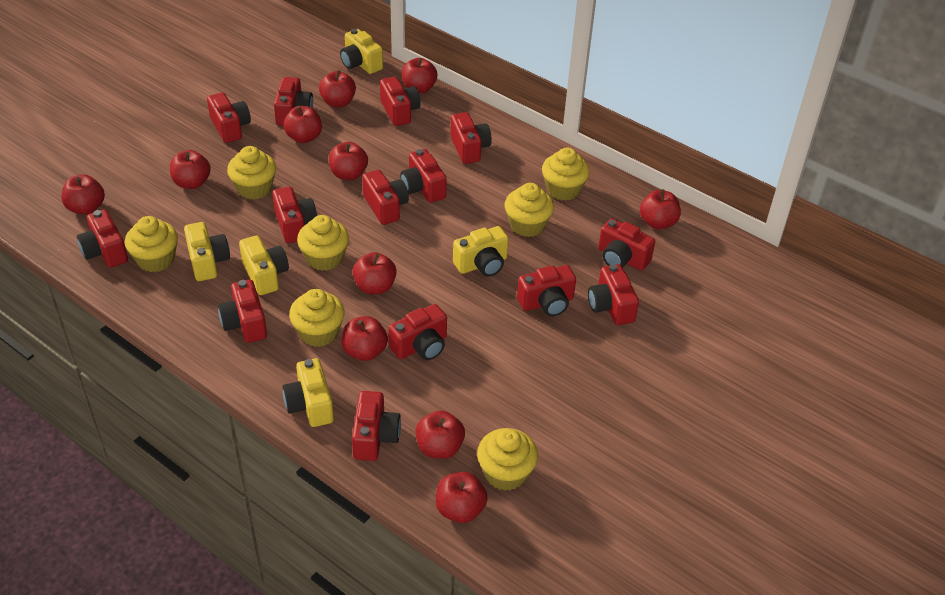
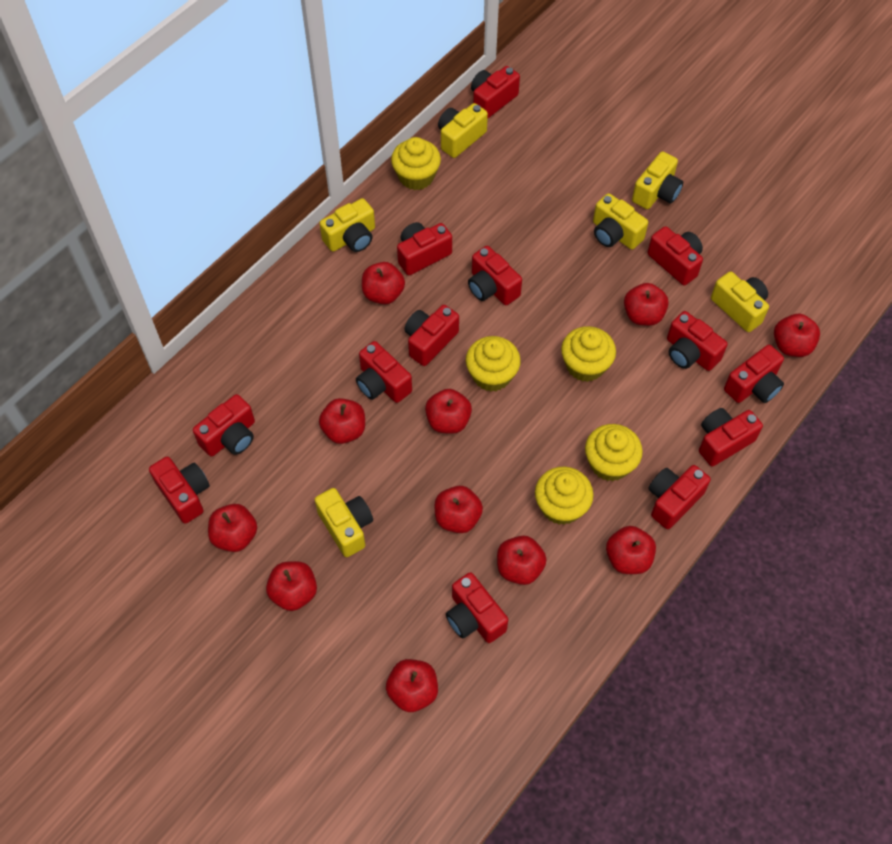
red camera: 14 -> 13
yellow camera: 5 -> 6
yellow cupcake: 7 -> 5

